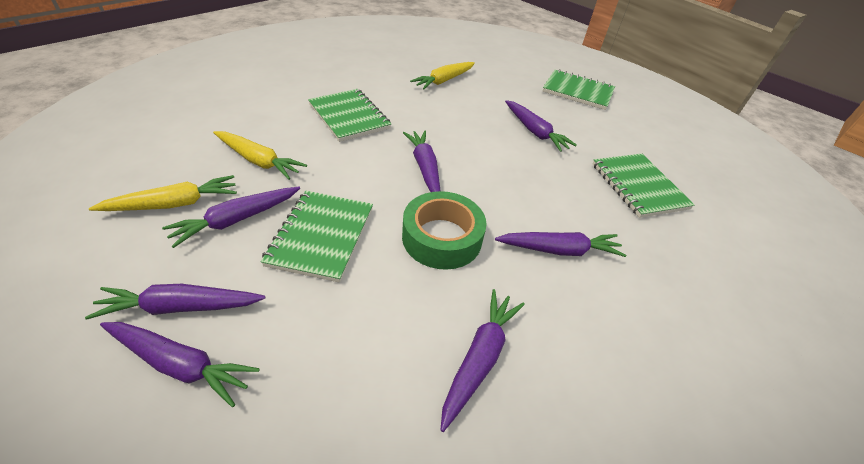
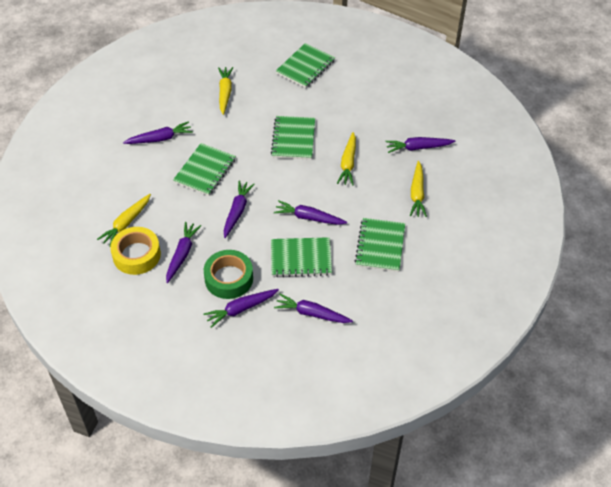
green notebook: 4 -> 5
yellow carrot: 3 -> 4
yellow tape: 0 -> 1

